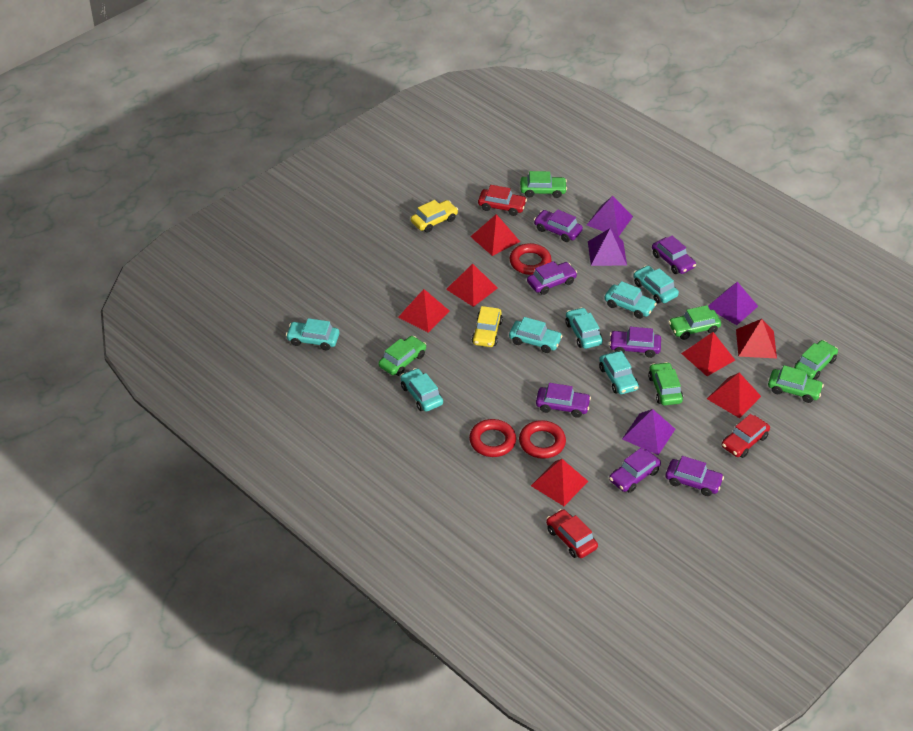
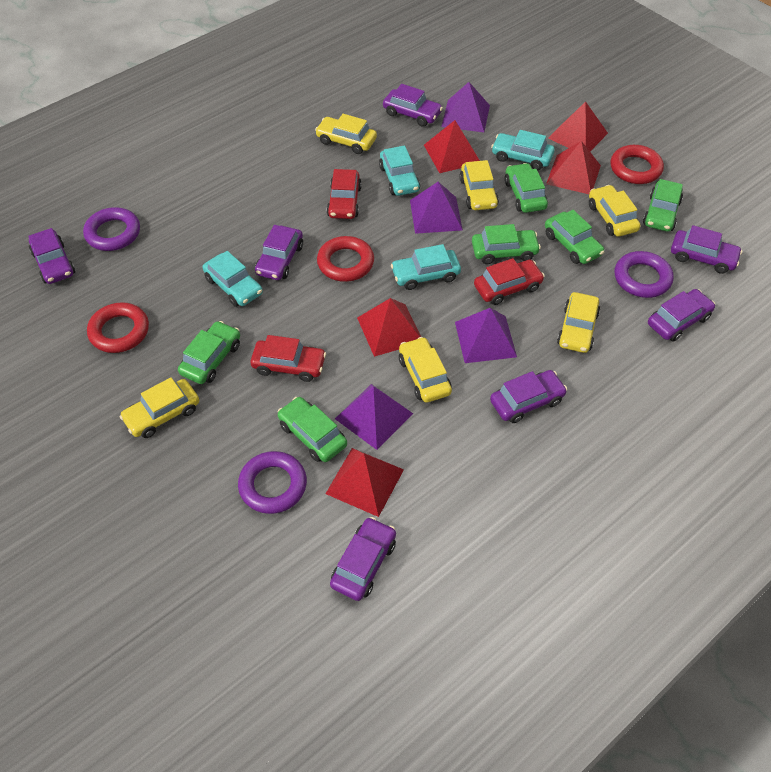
purple ring: 0 -> 3
red pyramid: 7 -> 5
turquoise car: 7 -> 4
yellow car: 2 -> 6

